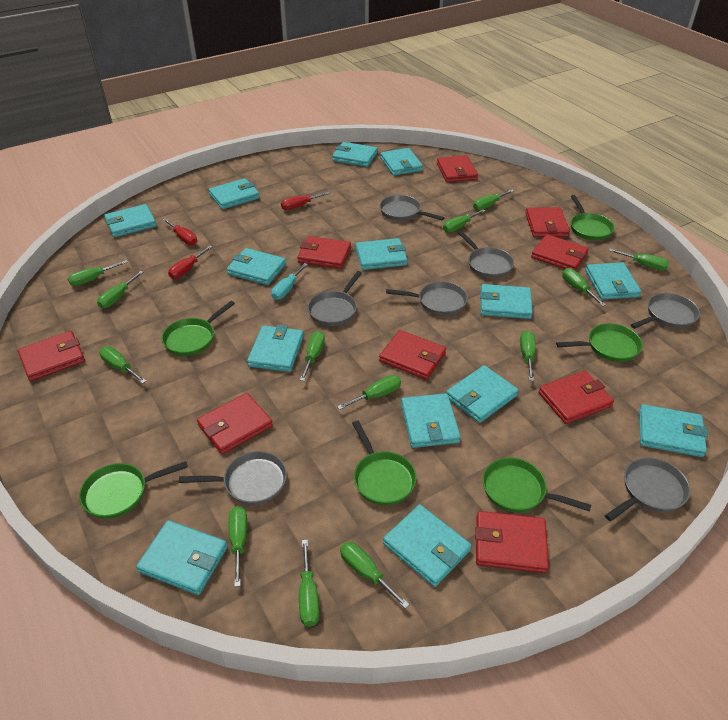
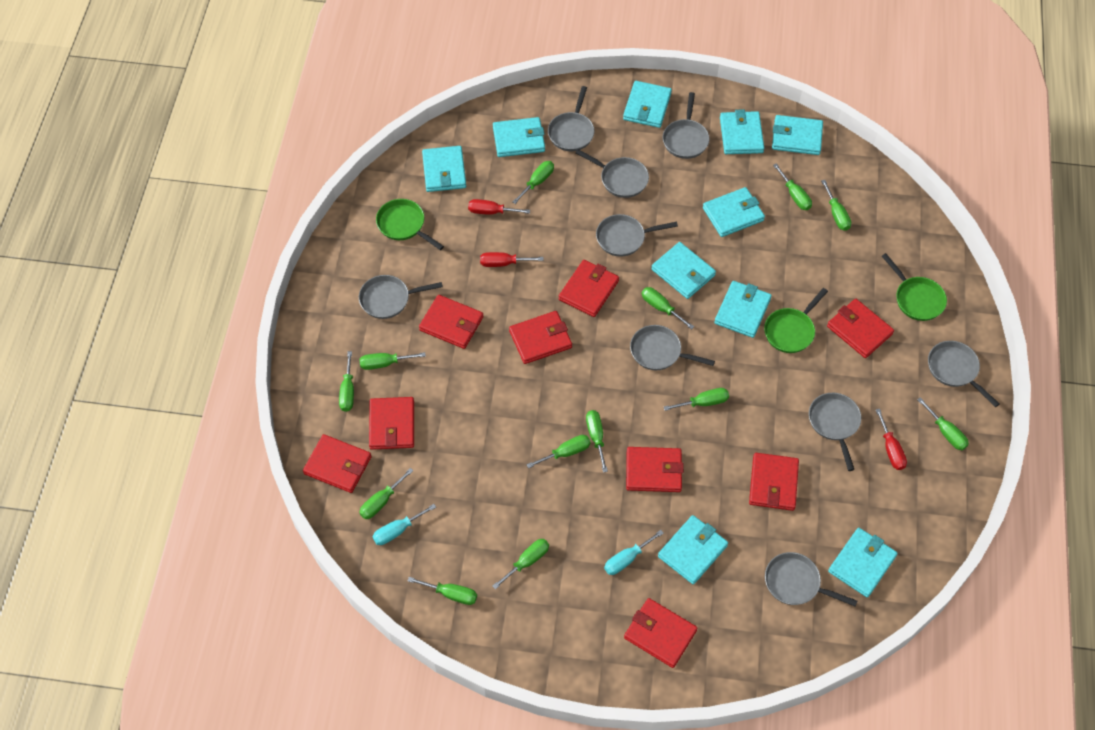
green pan: 6 -> 3
grey pan: 7 -> 9
turquoise screwdriver: 1 -> 2
turquoise wallet: 14 -> 10

